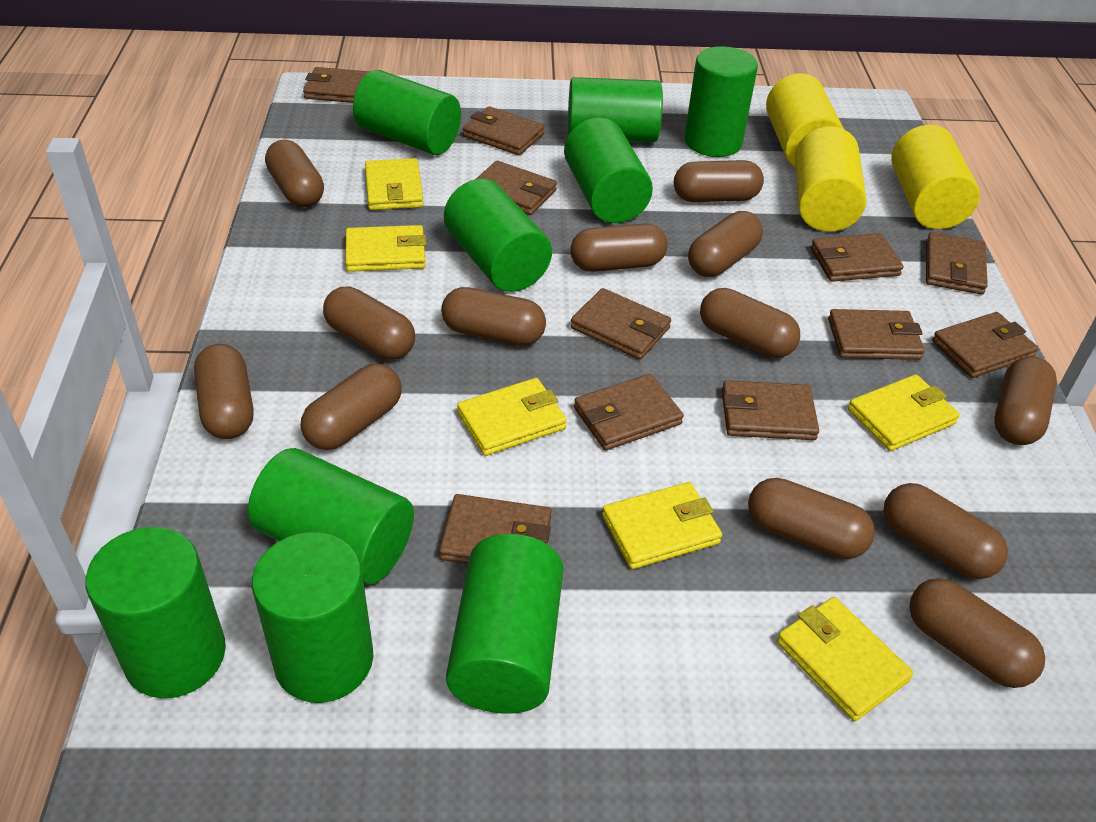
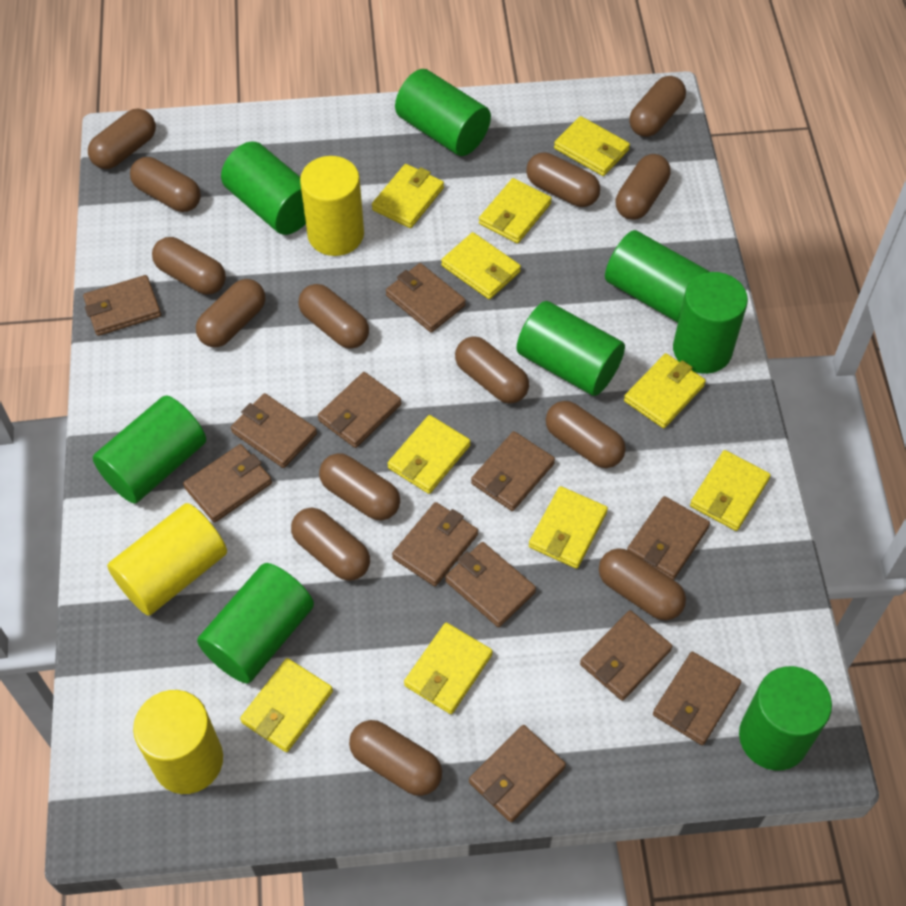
brown capsule: 13 -> 14
brown wallet: 11 -> 12
green cylinder: 9 -> 8
yellow wallet: 6 -> 10

